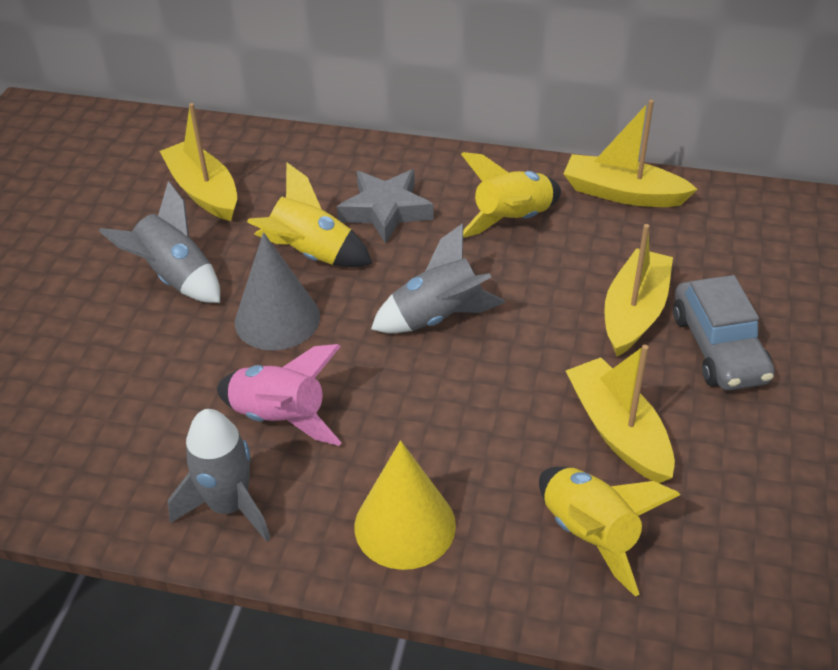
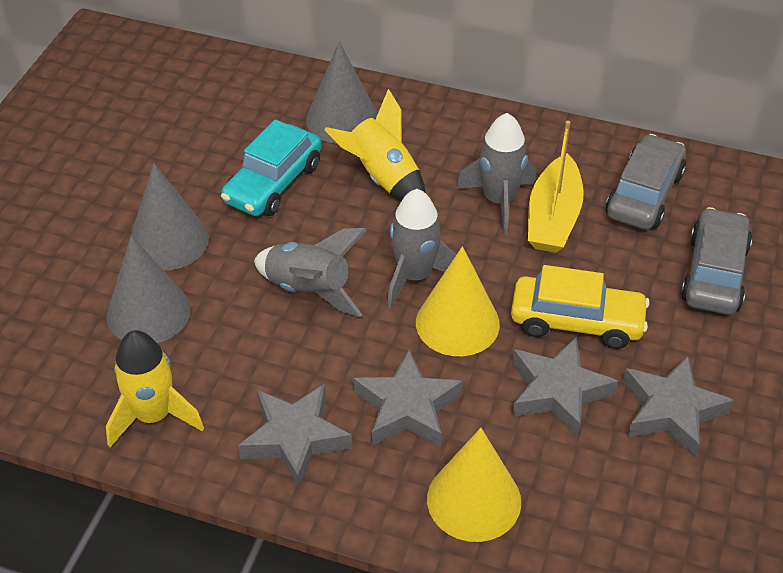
grey car: 1 -> 2
grey cone: 1 -> 3
grey star: 1 -> 4
pink rocket: 1 -> 0
turquoise car: 0 -> 1
yellow boat: 4 -> 1
yellow car: 0 -> 1
yellow cone: 1 -> 2
yellow rocket: 3 -> 2

